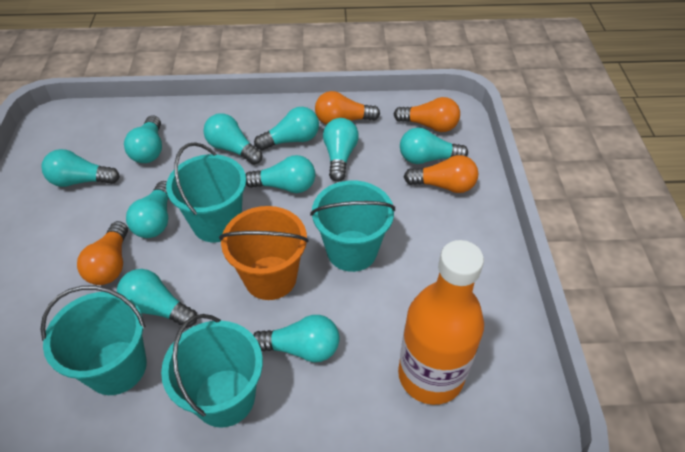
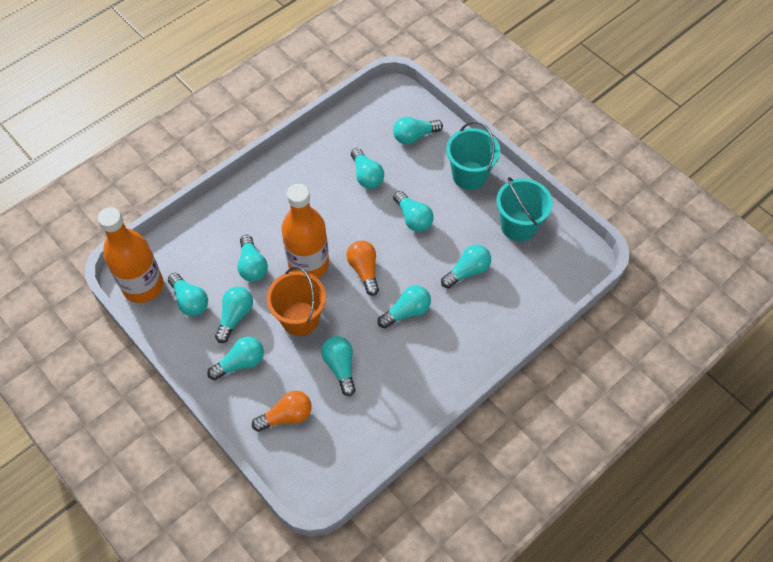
orange bottle: 1 -> 2
orange light bulb: 4 -> 2
turquoise bucket: 4 -> 2

